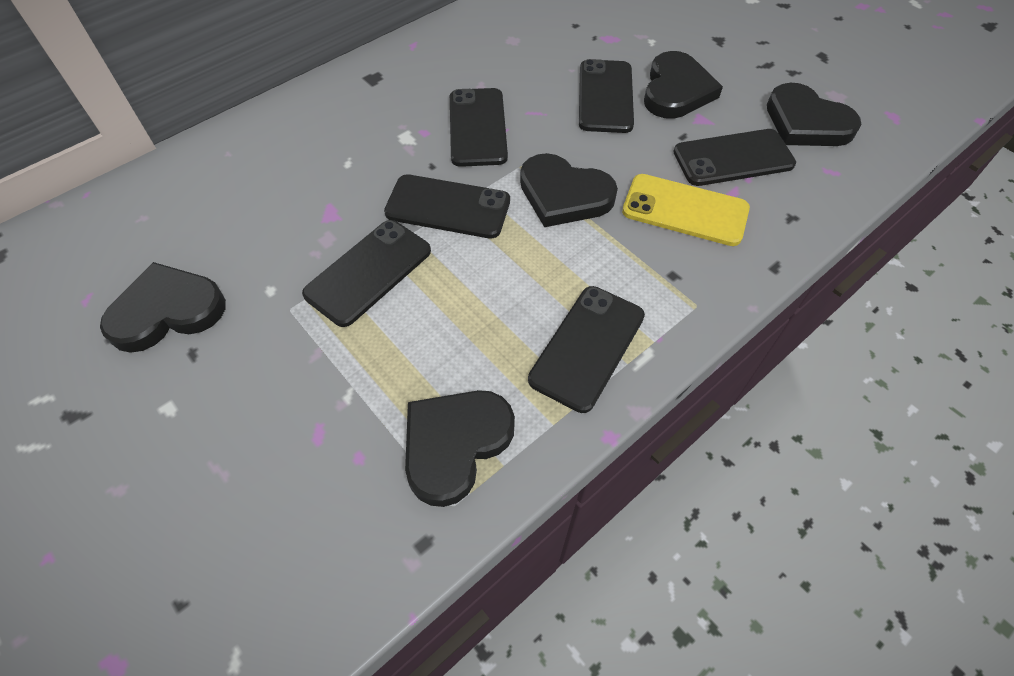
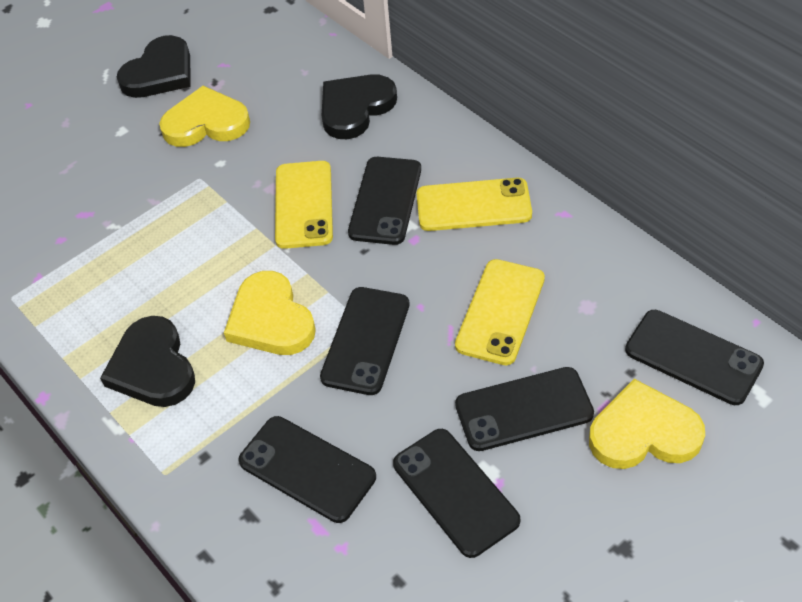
black heart: 5 -> 3
yellow heart: 0 -> 3
yellow phone: 1 -> 3

